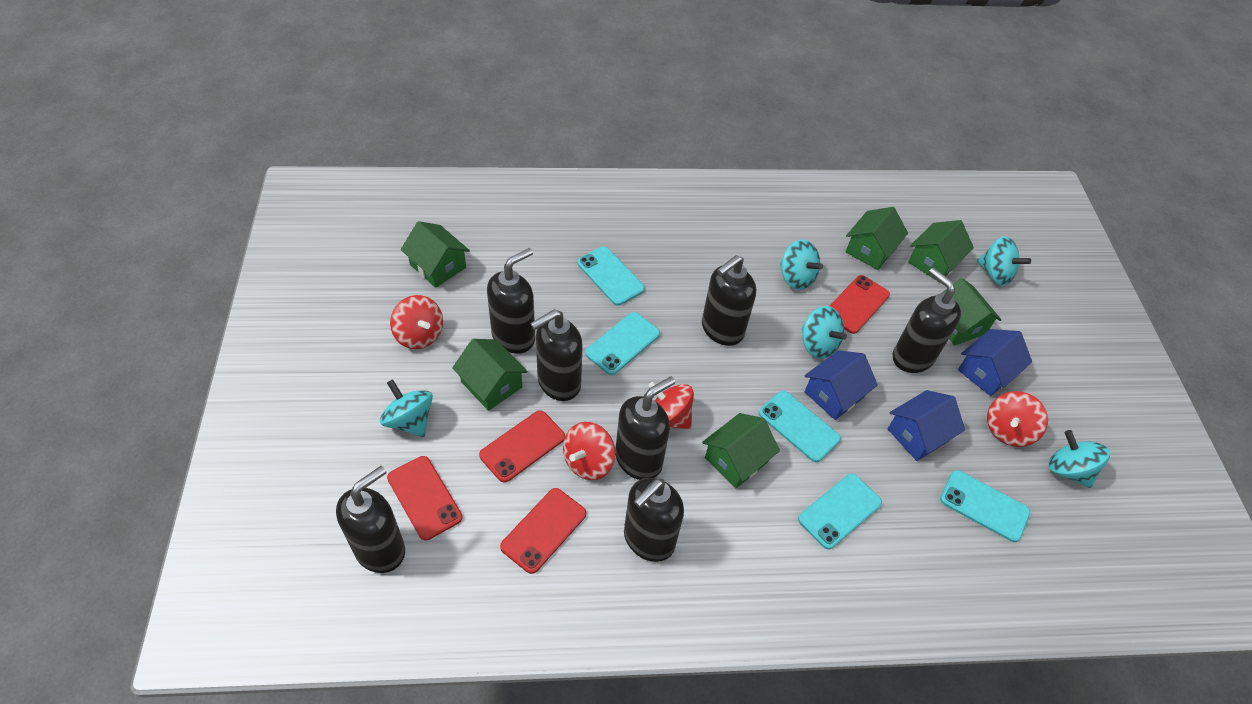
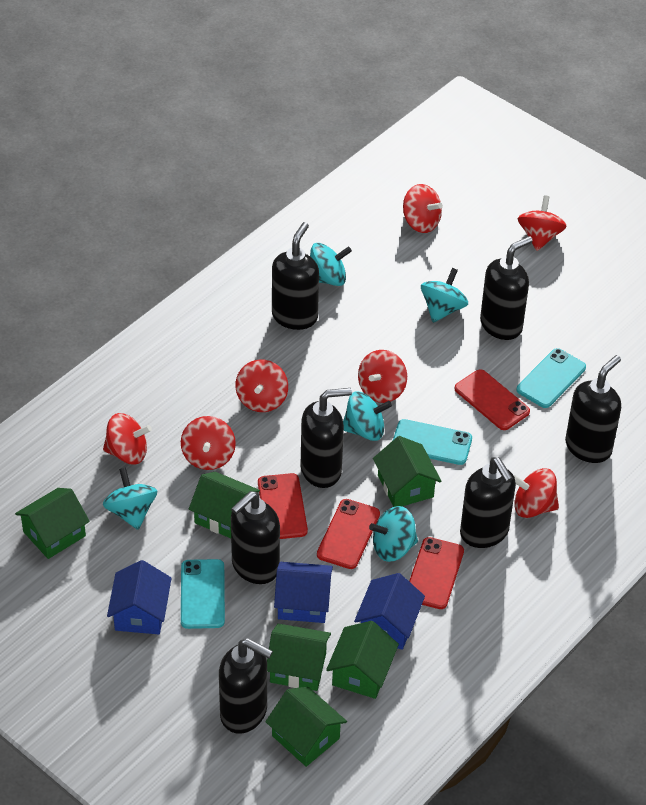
red spinning top: 4 -> 7
turquoise phone: 5 -> 3

